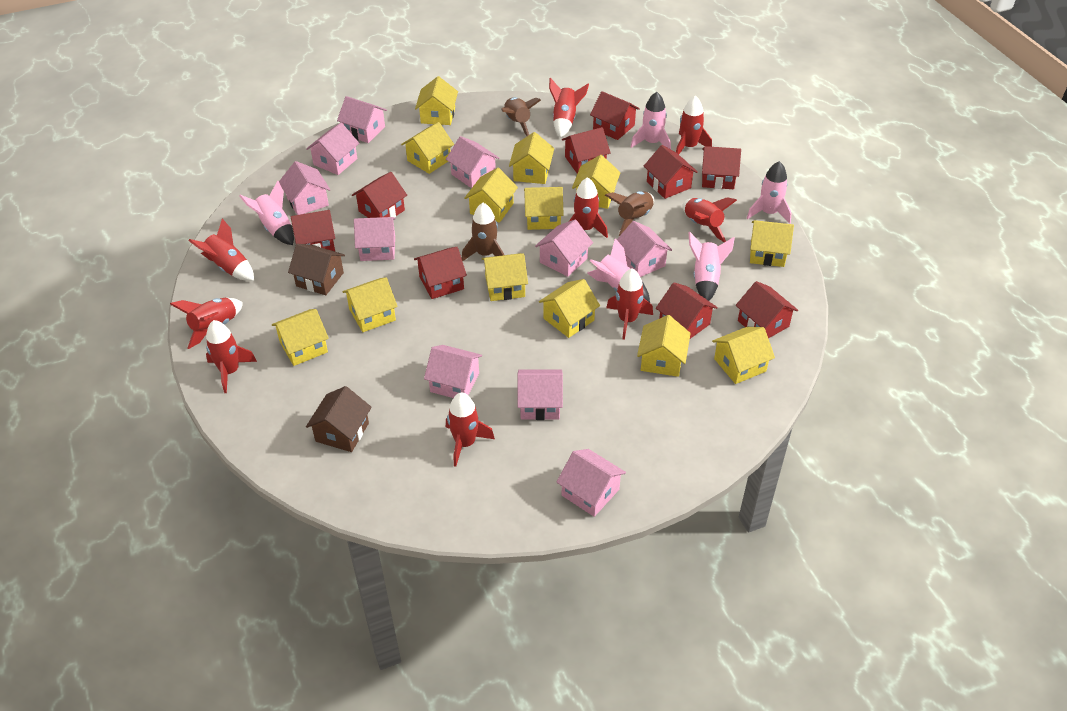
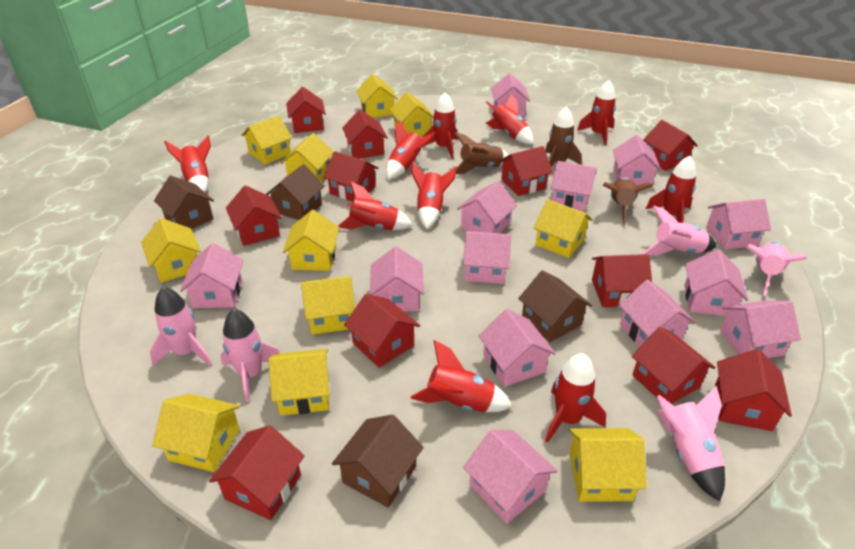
brown house: 2 -> 4
pink house: 10 -> 13
red house: 9 -> 11
red rocket: 9 -> 10
yellow house: 13 -> 11

